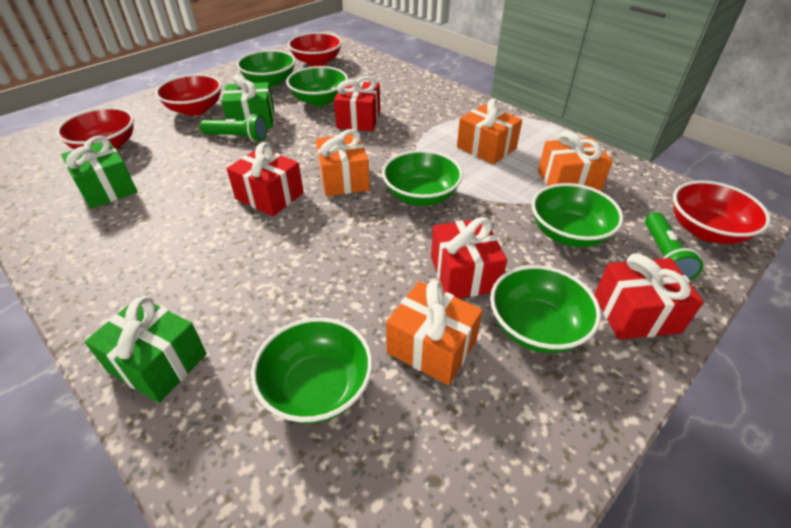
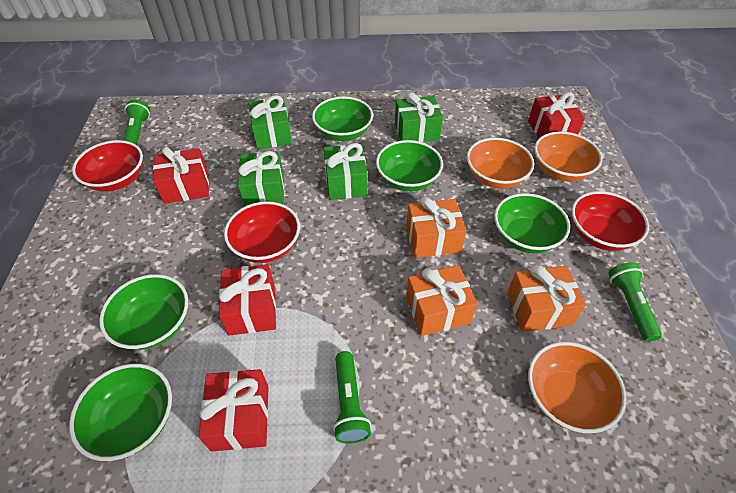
green bowl: 6 -> 5
green flashlight: 2 -> 3
green gift: 3 -> 4
orange bowl: 0 -> 3
orange gift: 4 -> 3
red bowl: 4 -> 3

